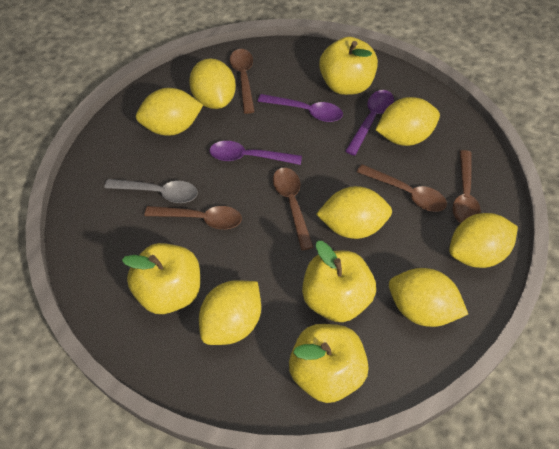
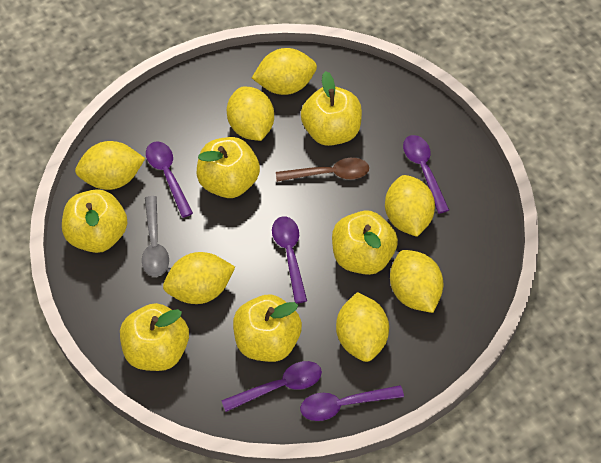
brown spoon: 5 -> 1
purple spoon: 3 -> 5
yellow apple: 4 -> 6

